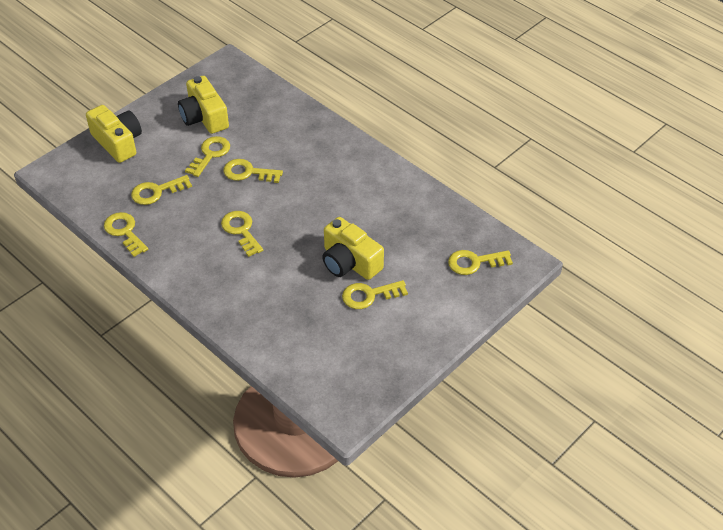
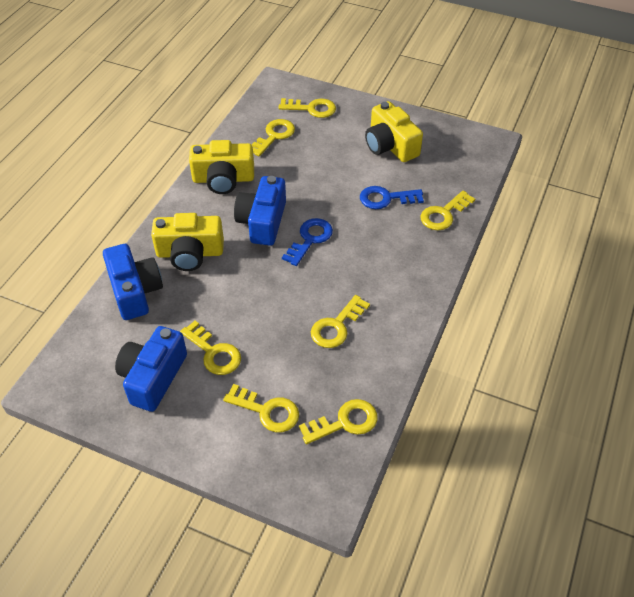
blue camera: 0 -> 3
blue key: 0 -> 2

